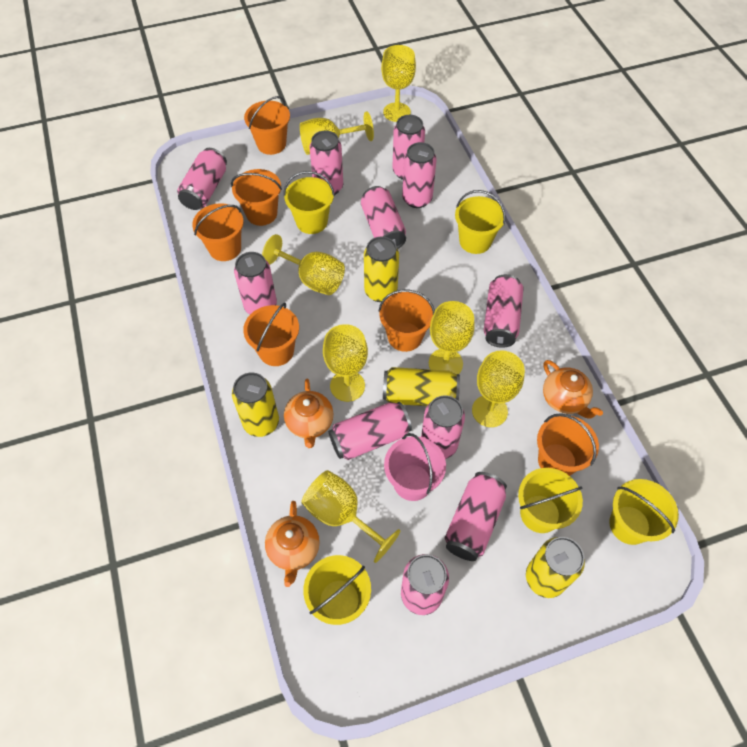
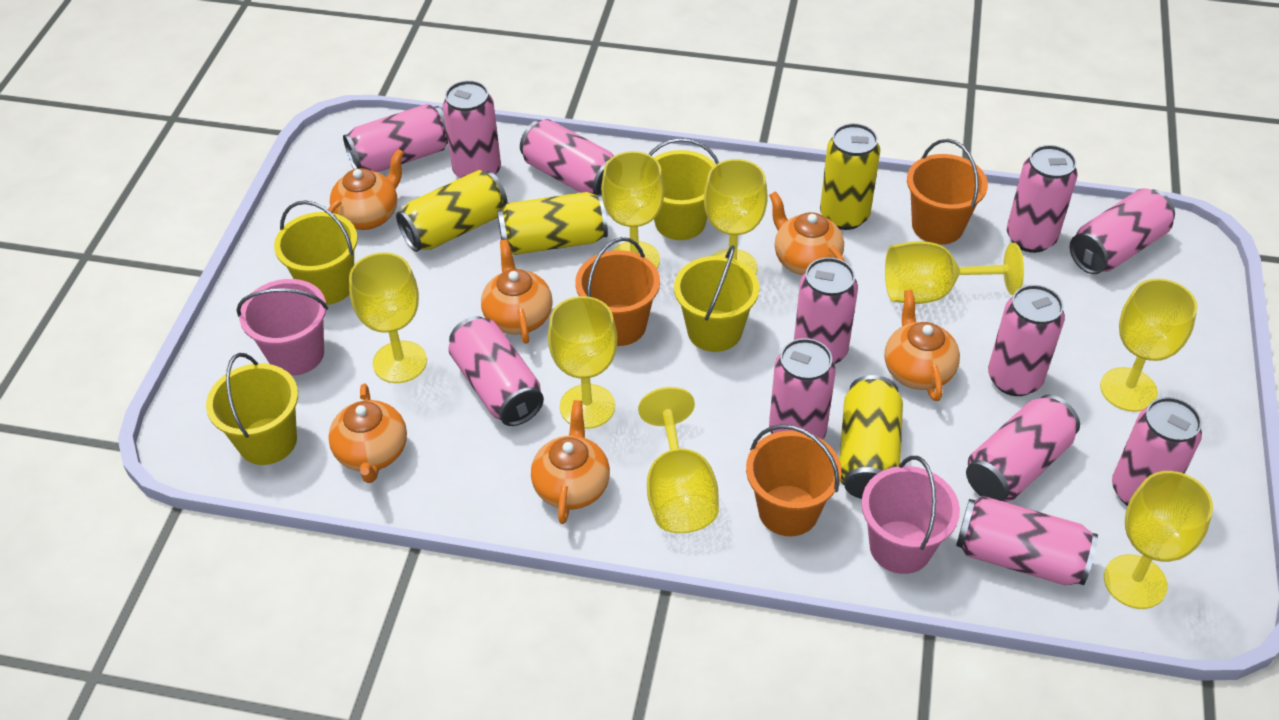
orange bucket: 6 -> 3
orange teapot: 3 -> 6
pink bucket: 1 -> 2
pink can: 11 -> 12
yellow bucket: 5 -> 4
yellow goblet: 7 -> 8

